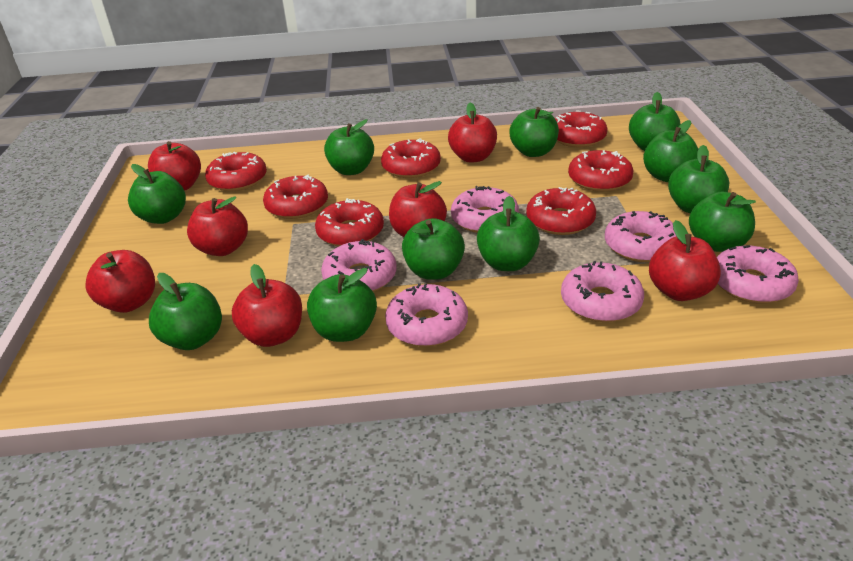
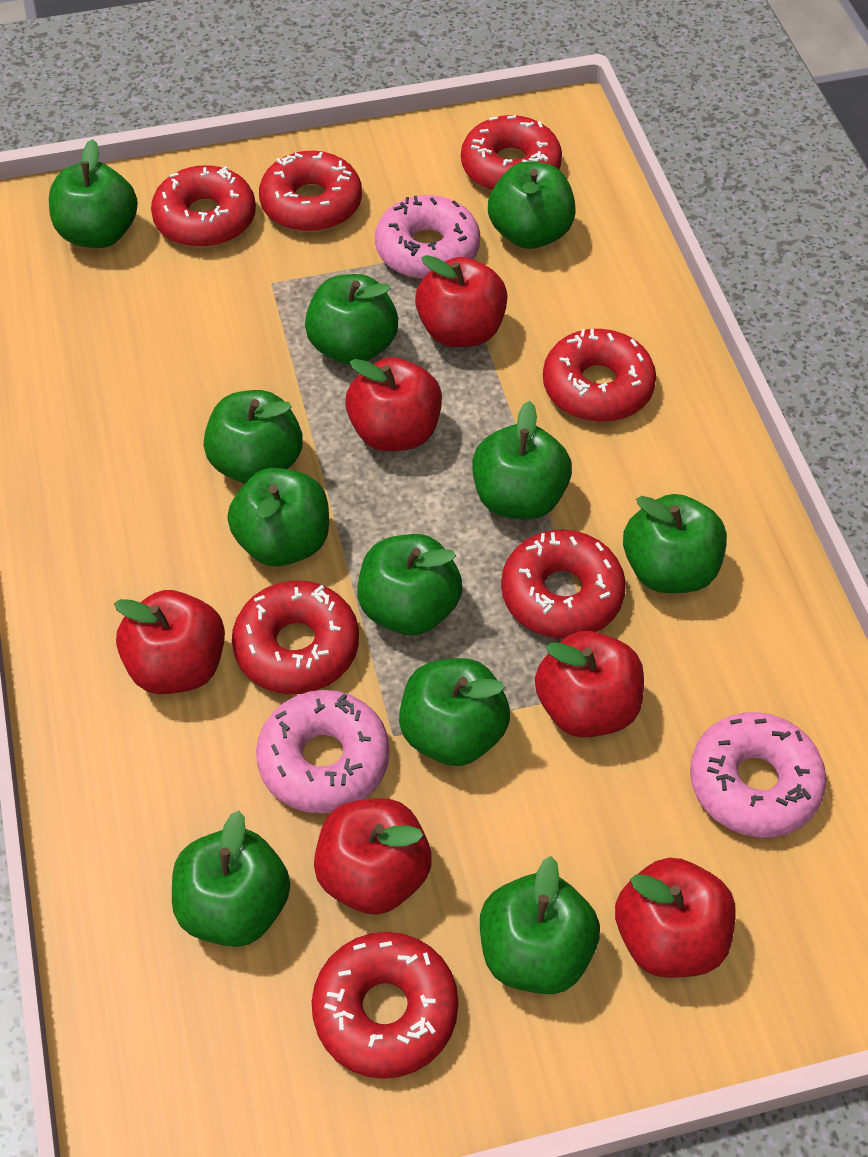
pink donut: 6 -> 3
red apple: 7 -> 6

